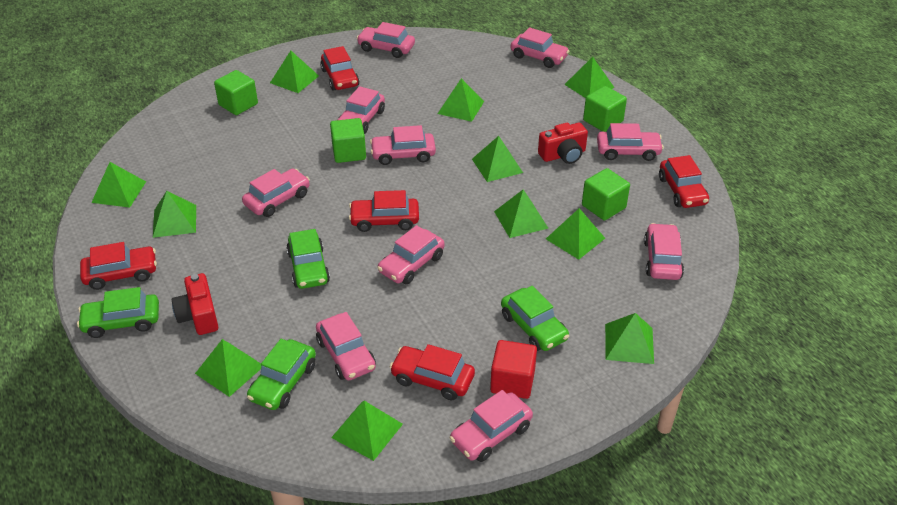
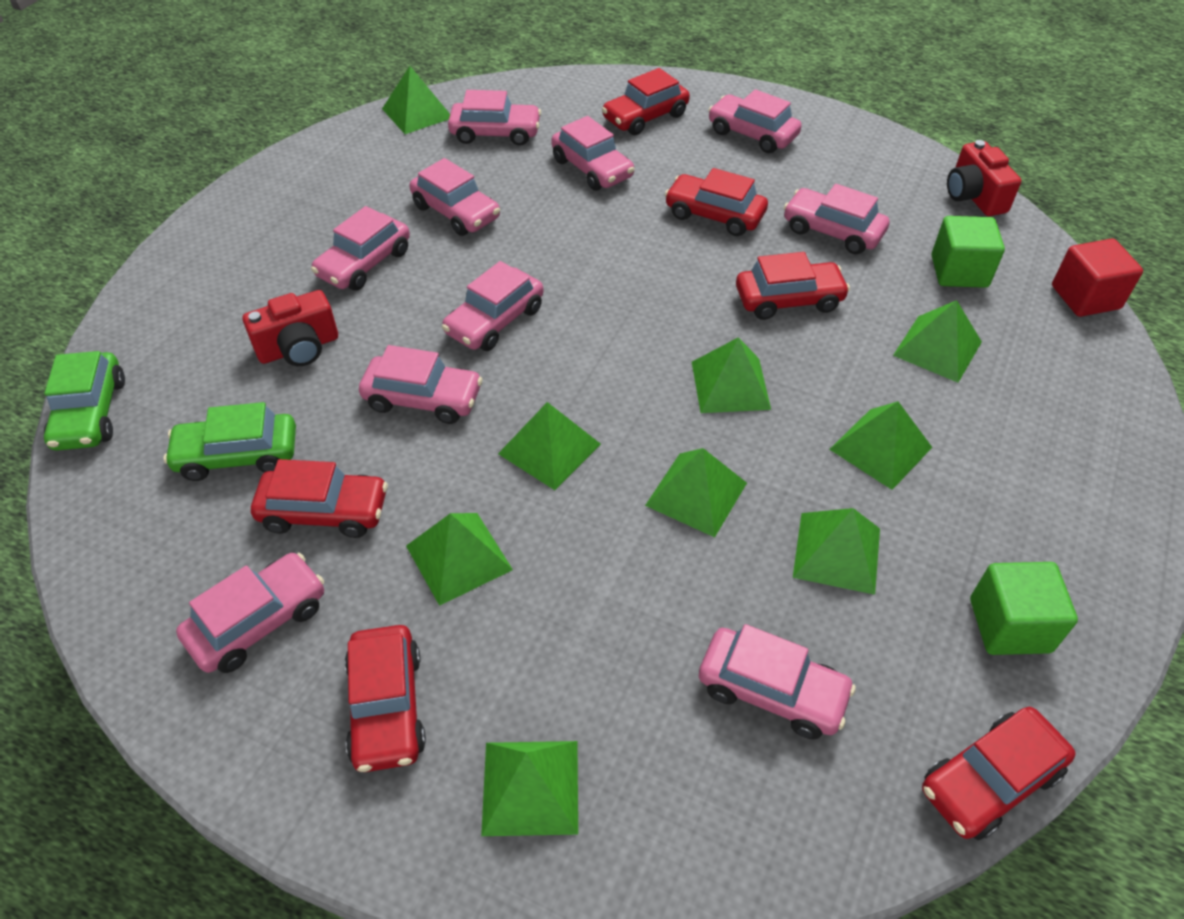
green car: 4 -> 2
green cube: 4 -> 2
green pyramid: 11 -> 9
red car: 5 -> 6

